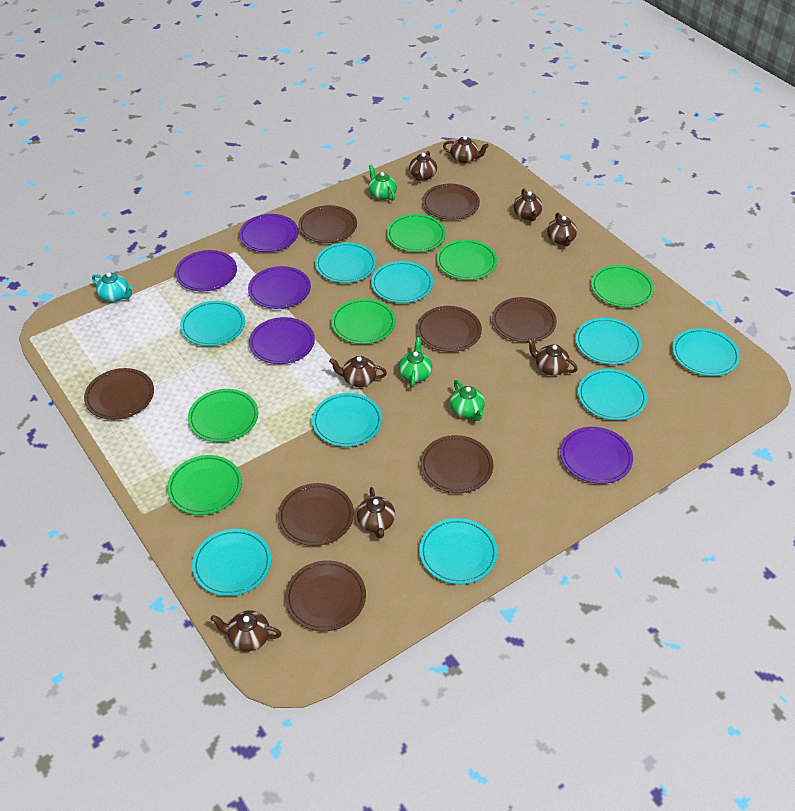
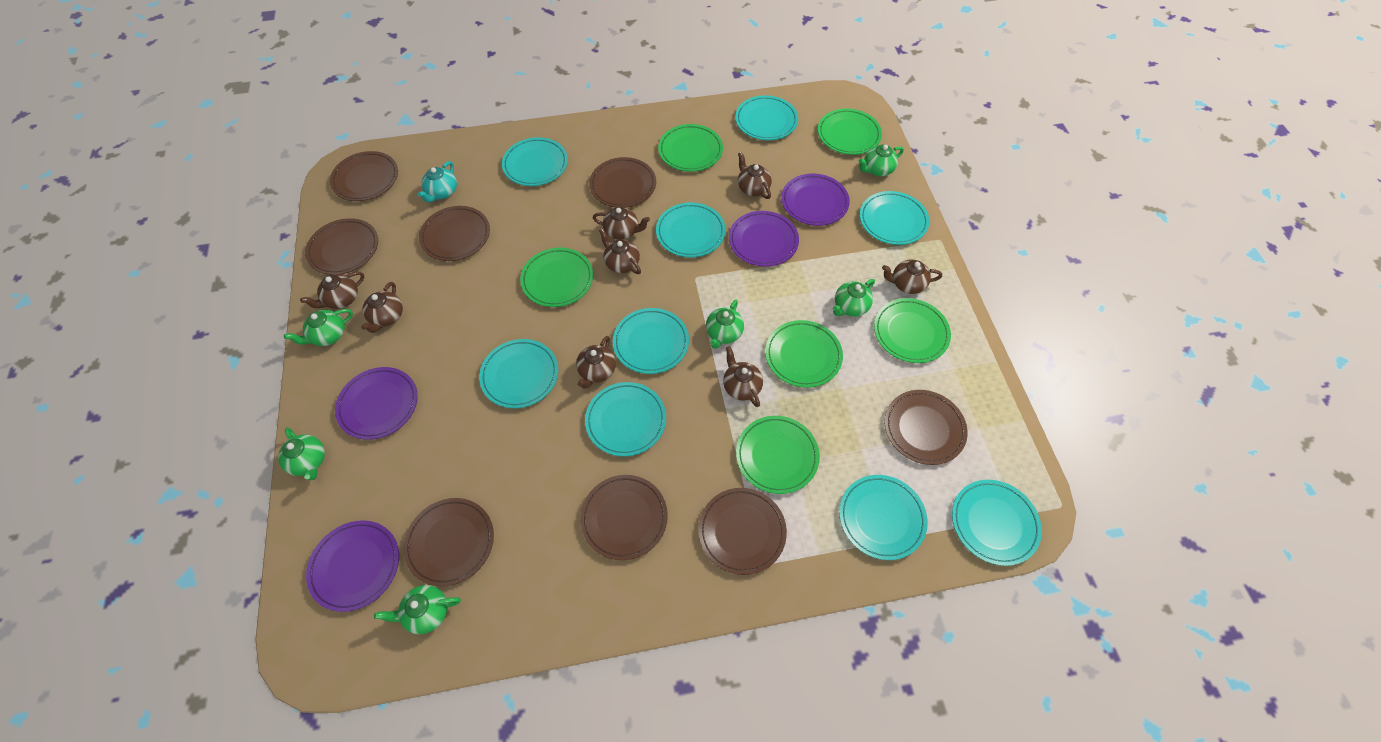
green teapot: 3 -> 6
purple plate: 5 -> 4

